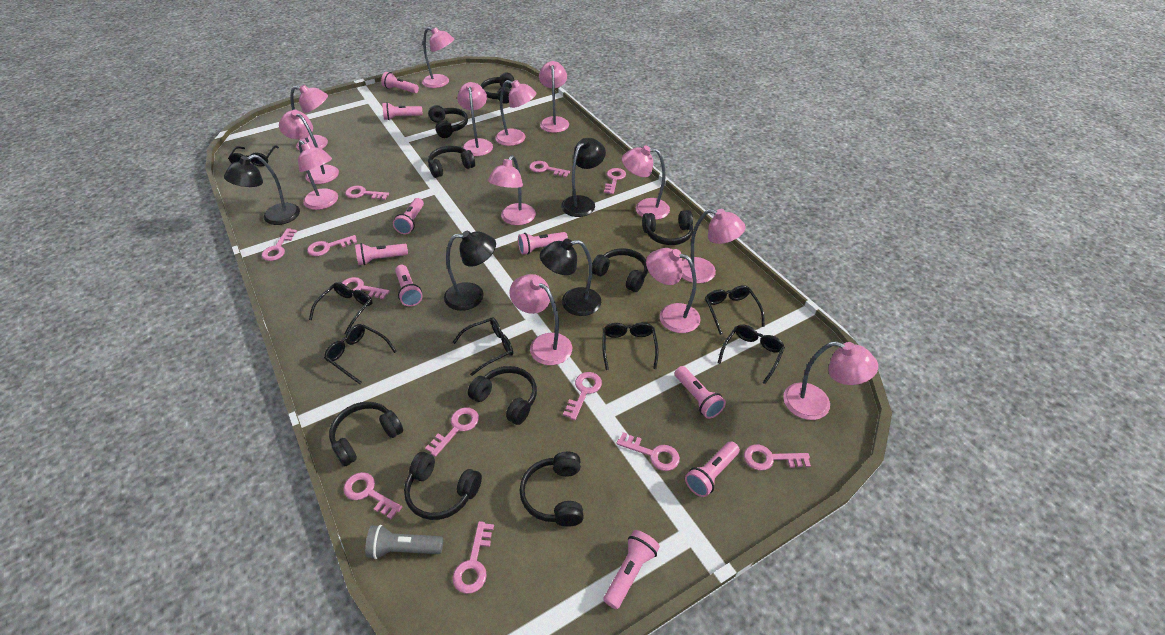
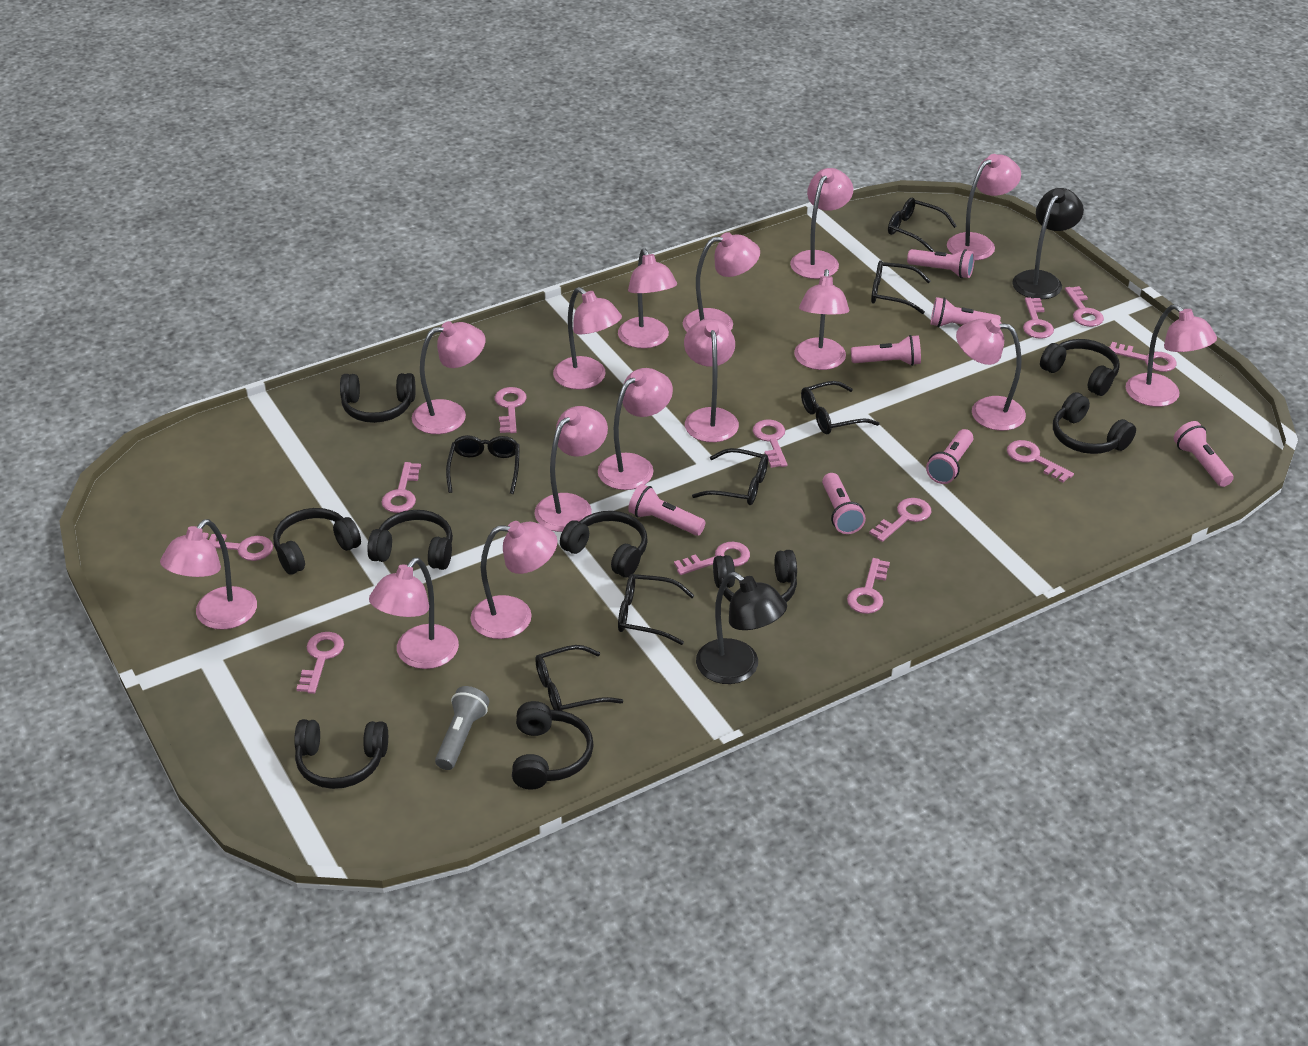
black lamp: 4 -> 2
pink flashlight: 9 -> 7
pink lamp: 13 -> 15

